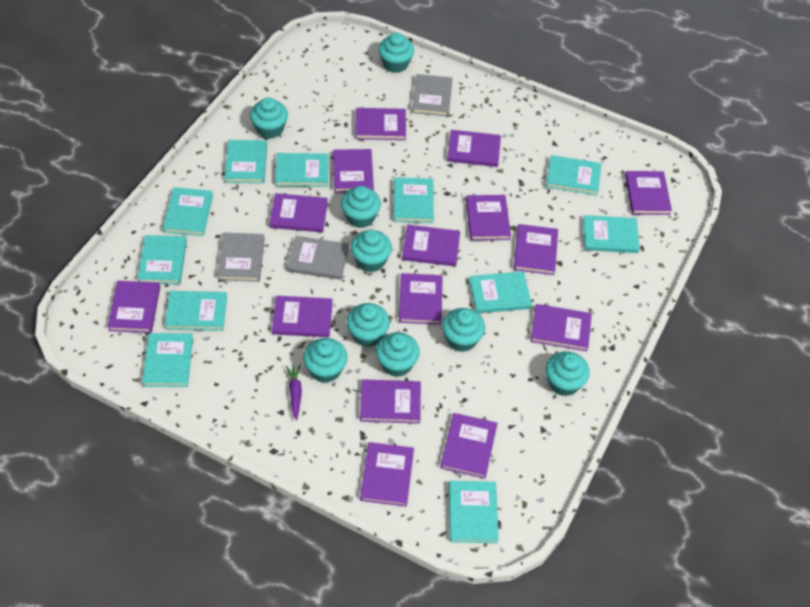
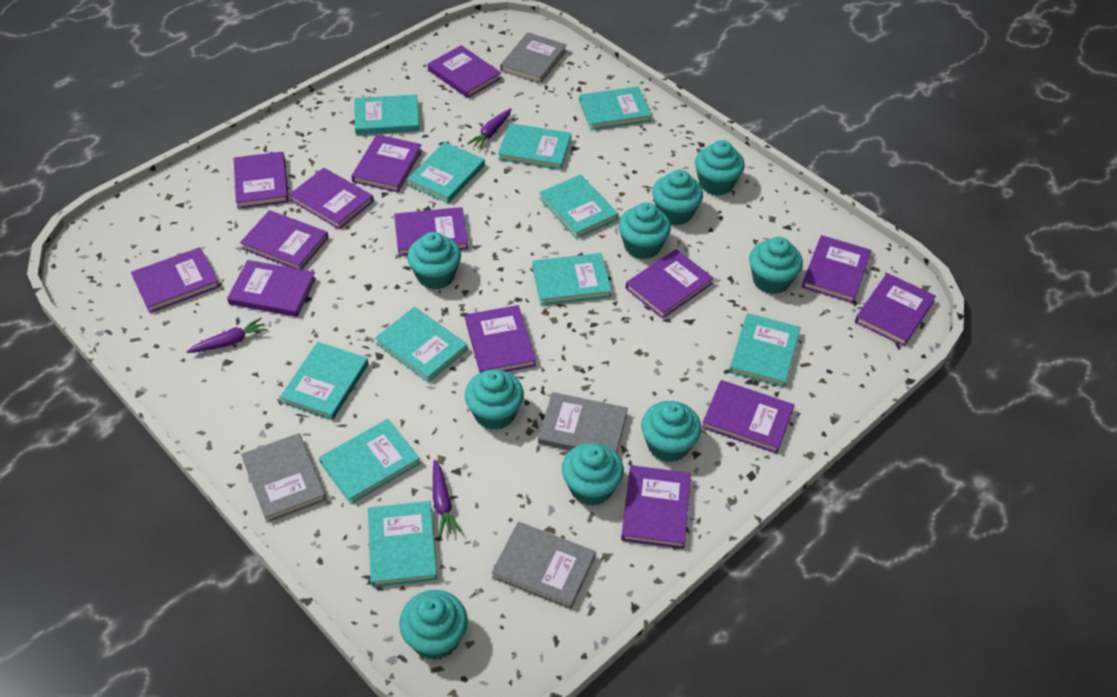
grey book: 3 -> 4
purple book: 15 -> 14
purple carrot: 1 -> 3

